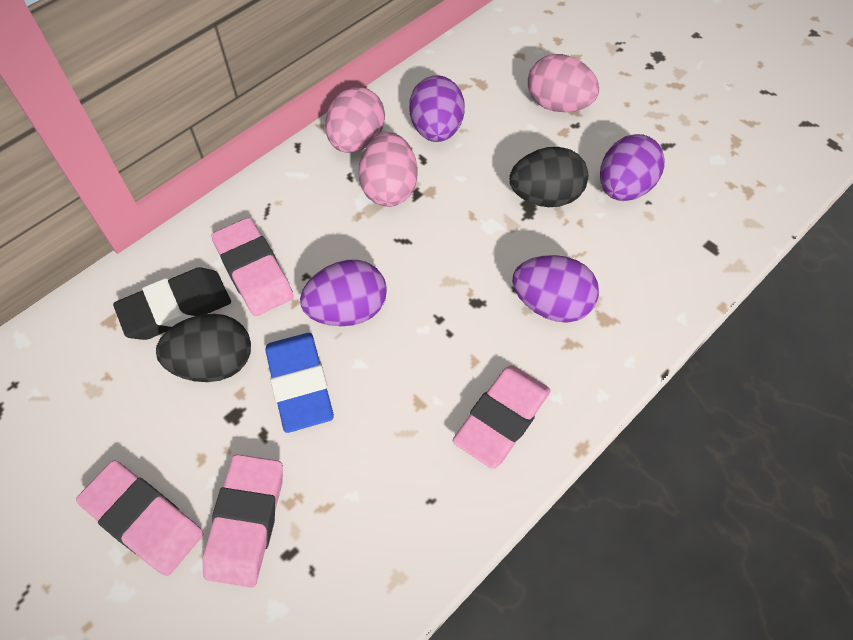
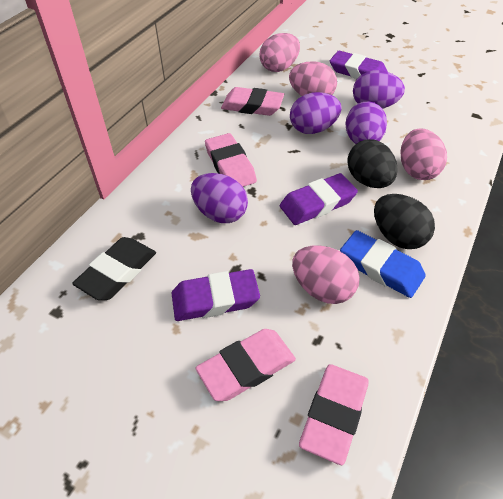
pink egg: 3 -> 4
purple eraser: 0 -> 3

